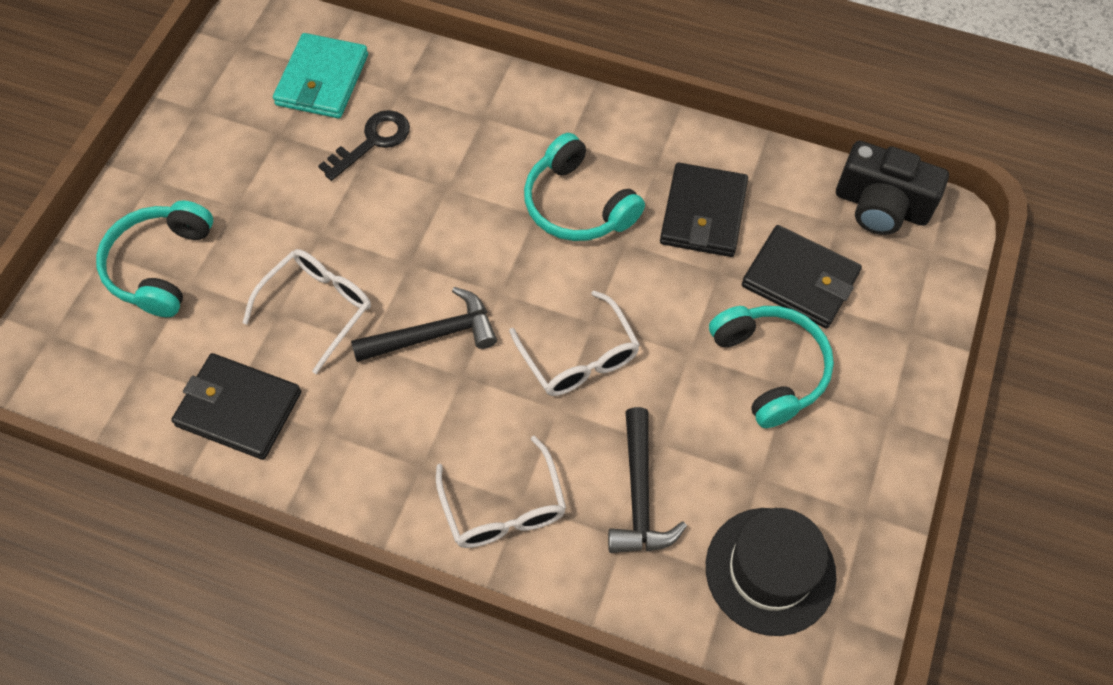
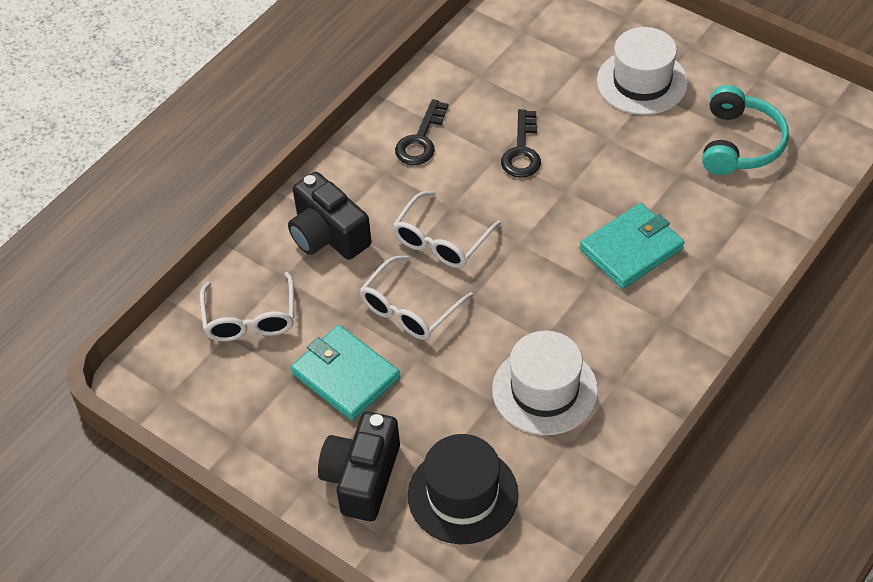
black camera: 1 -> 2
black hammer: 2 -> 0
black key: 1 -> 2
black wallet: 3 -> 0
turquoise headphones: 3 -> 1
turquoise wallet: 1 -> 2
white hat: 0 -> 2

